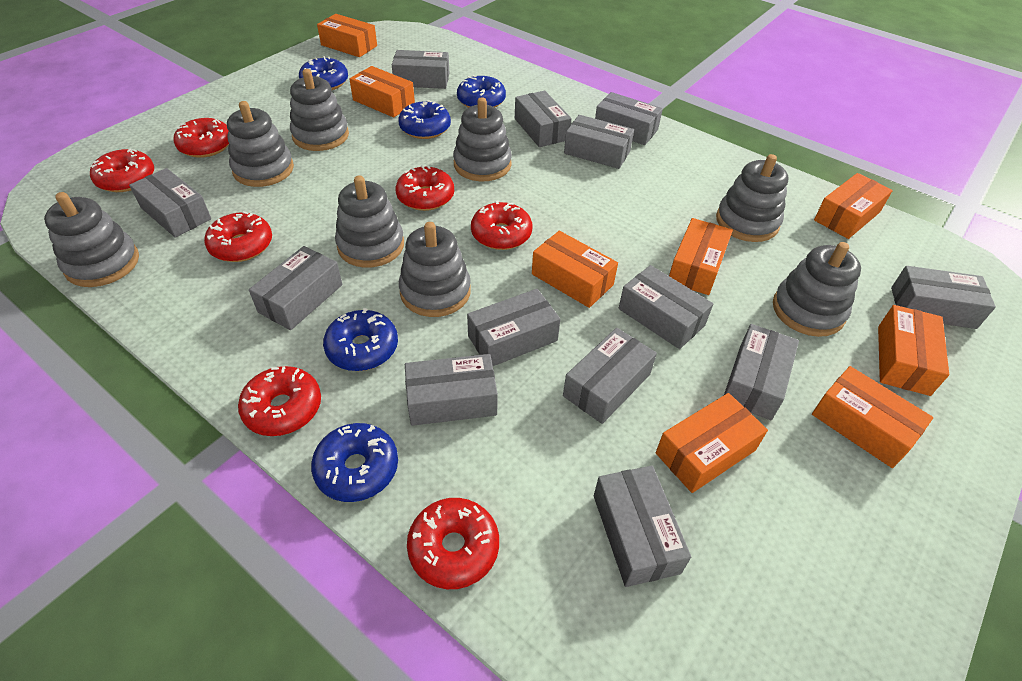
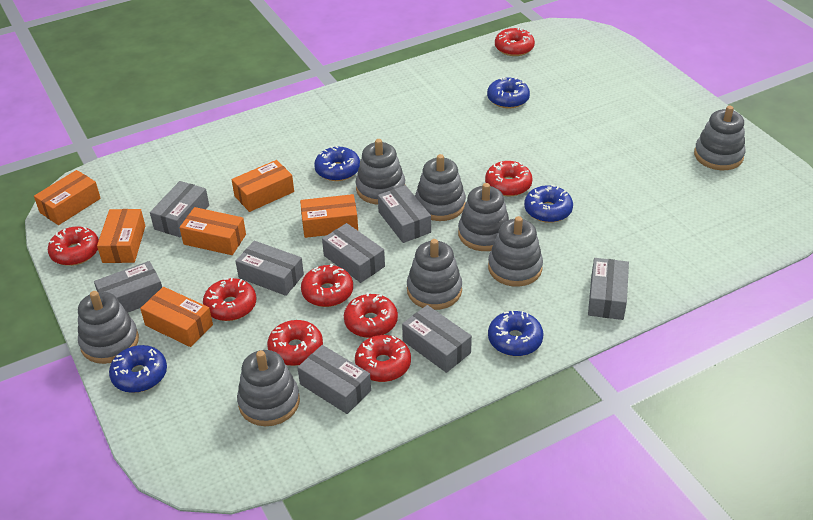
grey box: 13 -> 8
orange box: 8 -> 6
red donut: 7 -> 8

